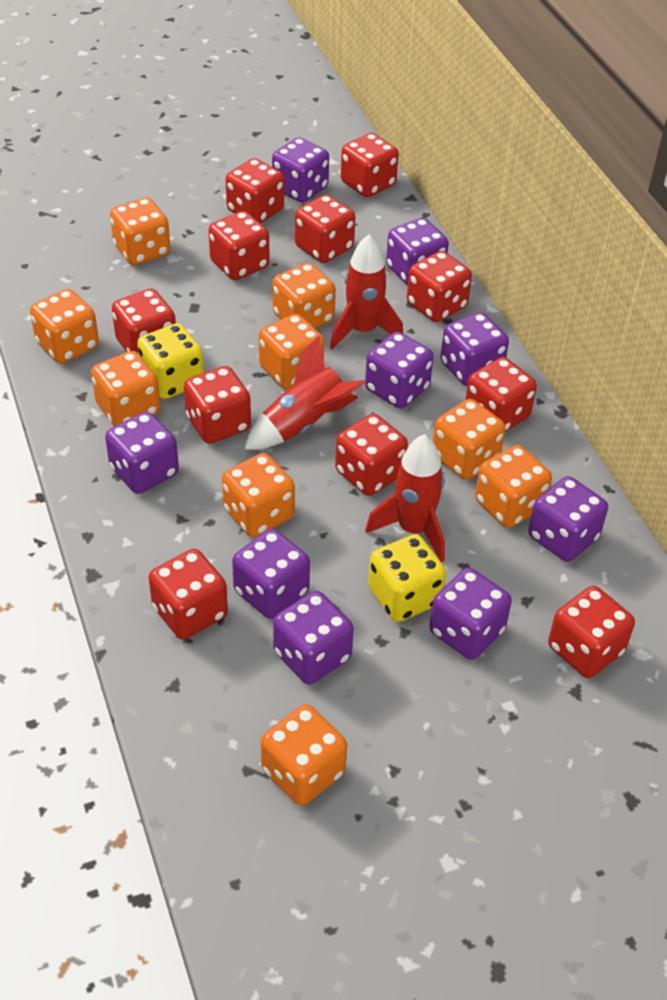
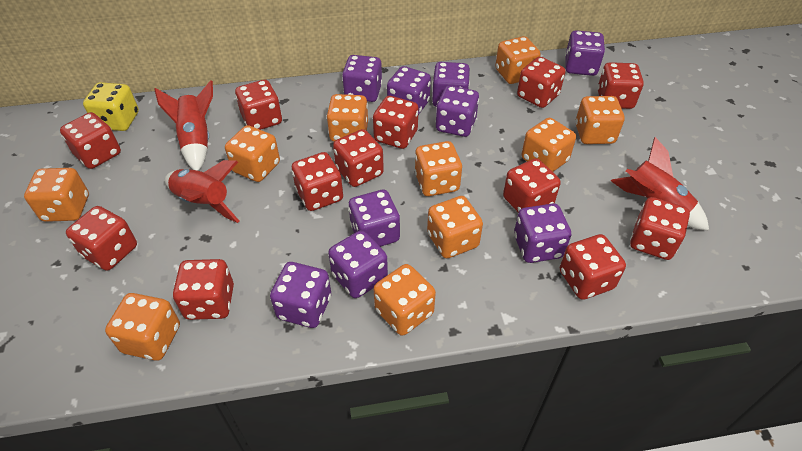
orange dice: 9 -> 10
red dice: 11 -> 12
yellow dice: 2 -> 1

